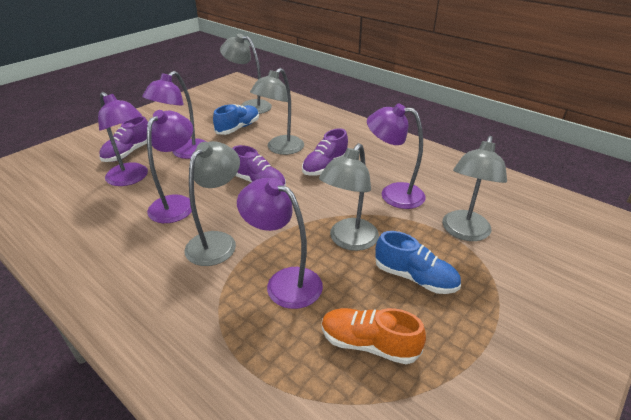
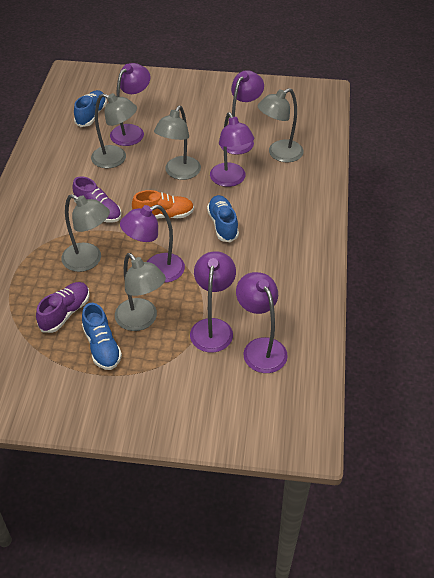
blue shoe: 2 -> 3
purple lamp: 5 -> 6
purple shoe: 3 -> 2

